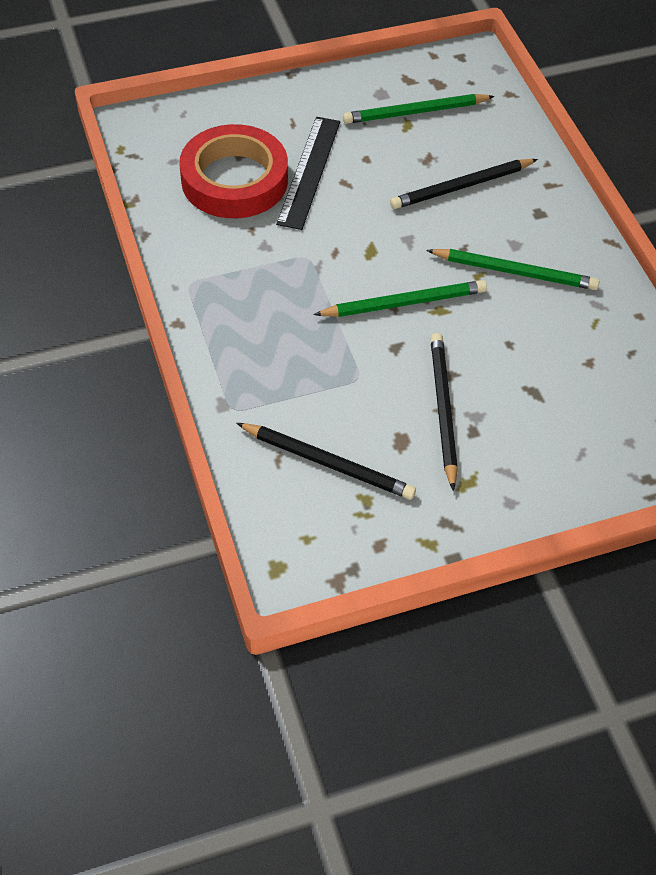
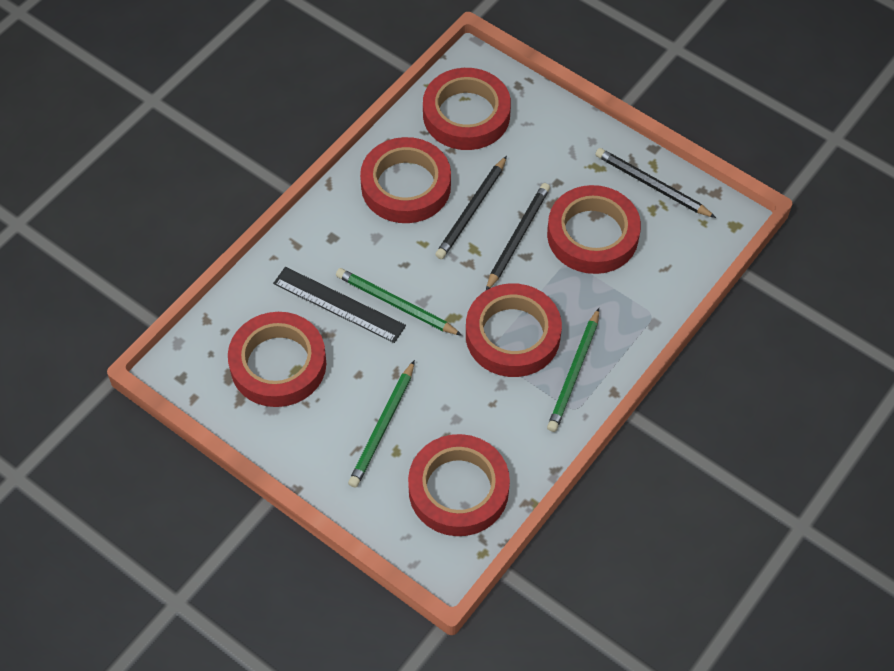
red tape: 1 -> 6

